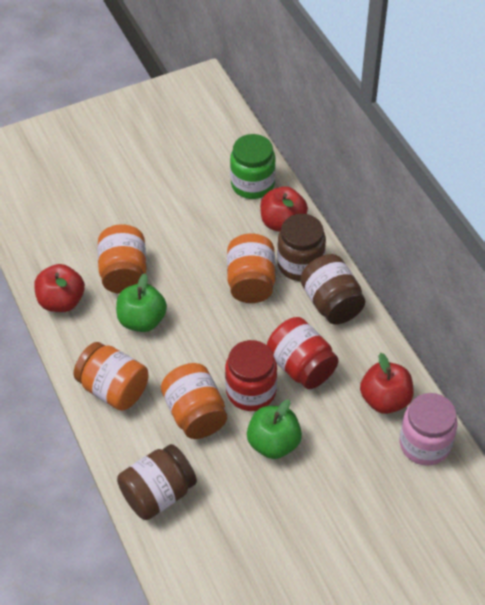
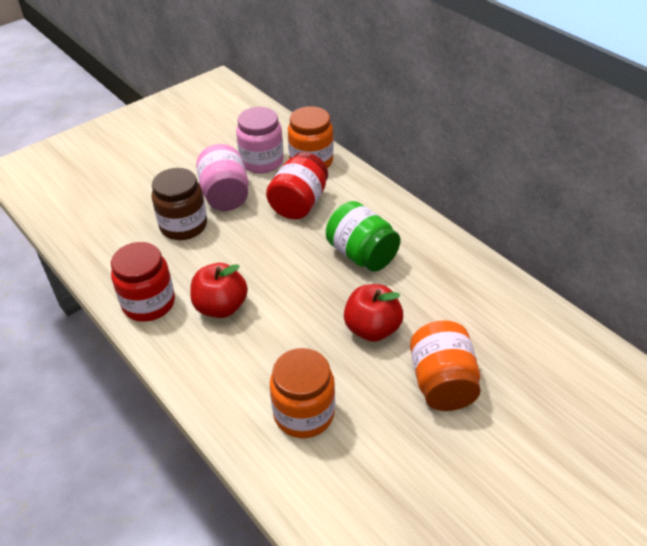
brown jar: 3 -> 1
green apple: 2 -> 0
orange jar: 4 -> 3
pink jar: 1 -> 2
red apple: 3 -> 2

